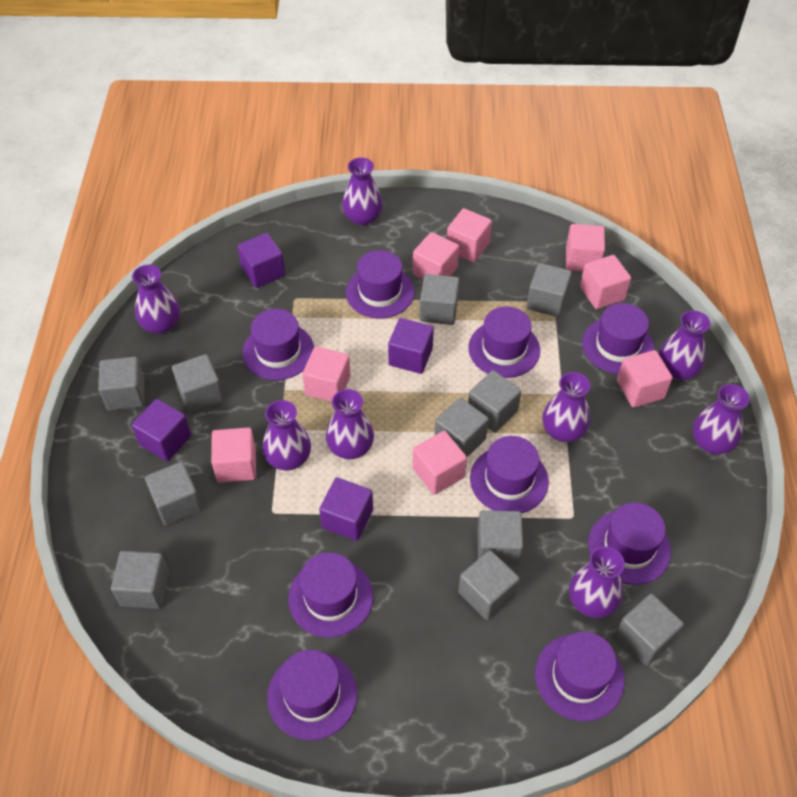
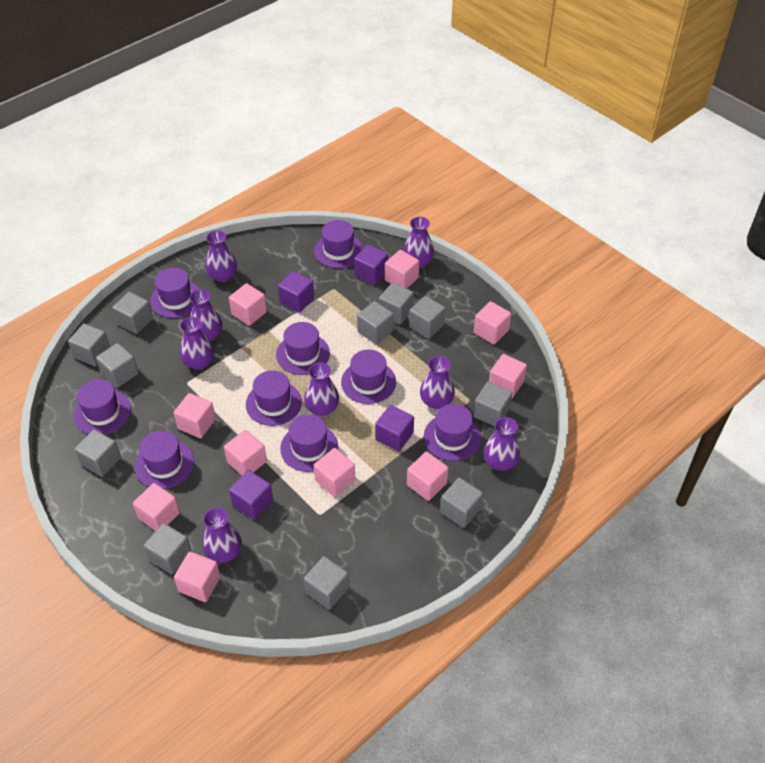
pink cube: 8 -> 10

